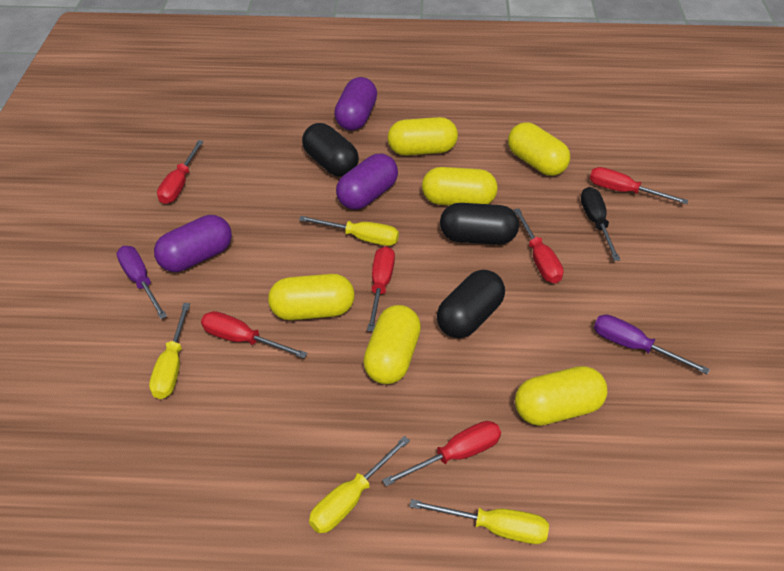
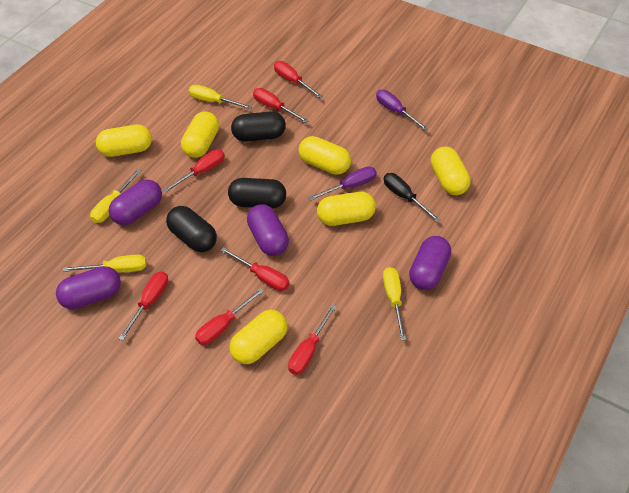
purple capsule: 3 -> 4
red screwdriver: 6 -> 7

